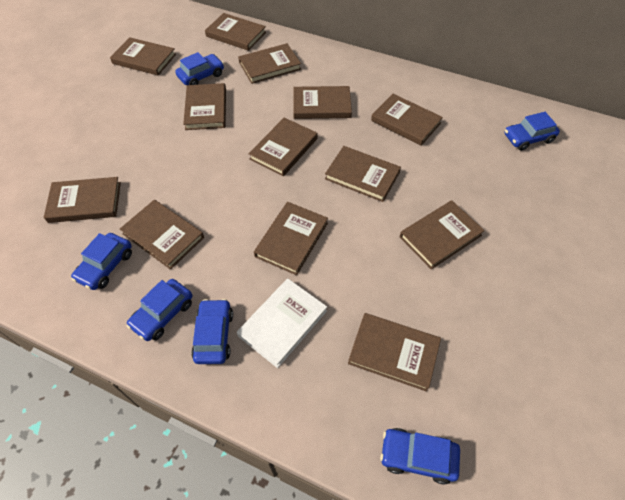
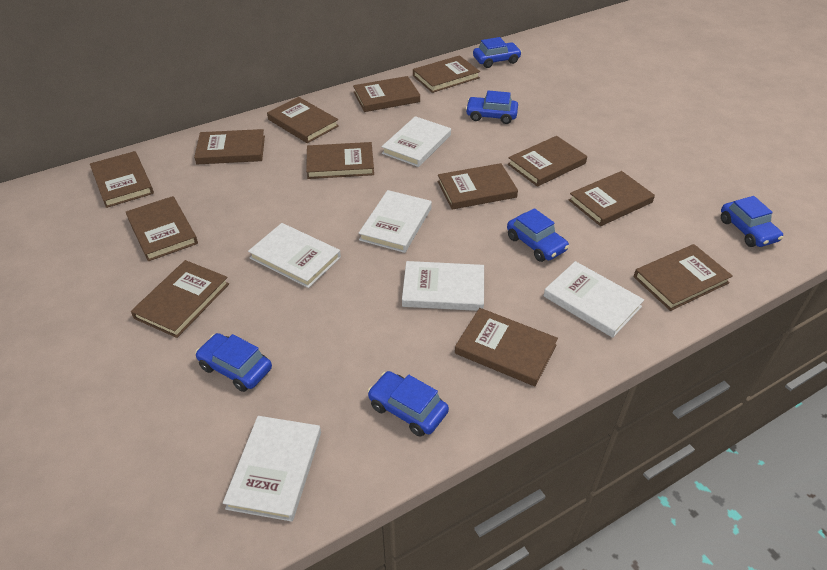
white book: 1 -> 6

